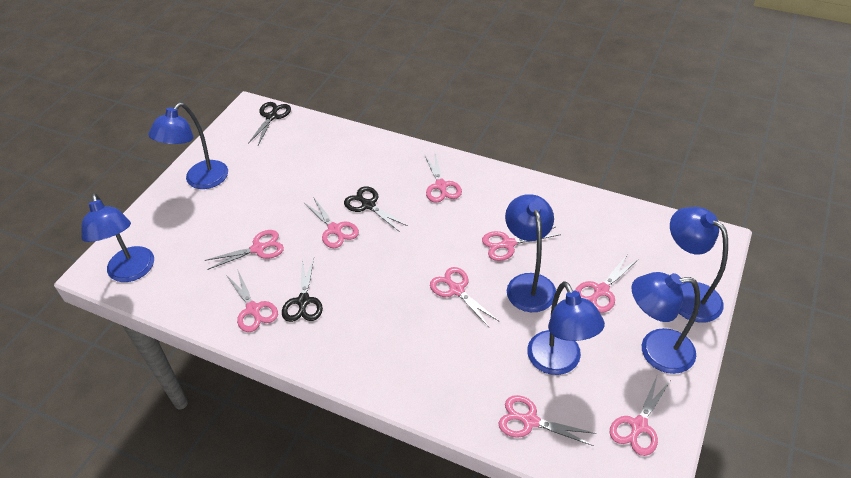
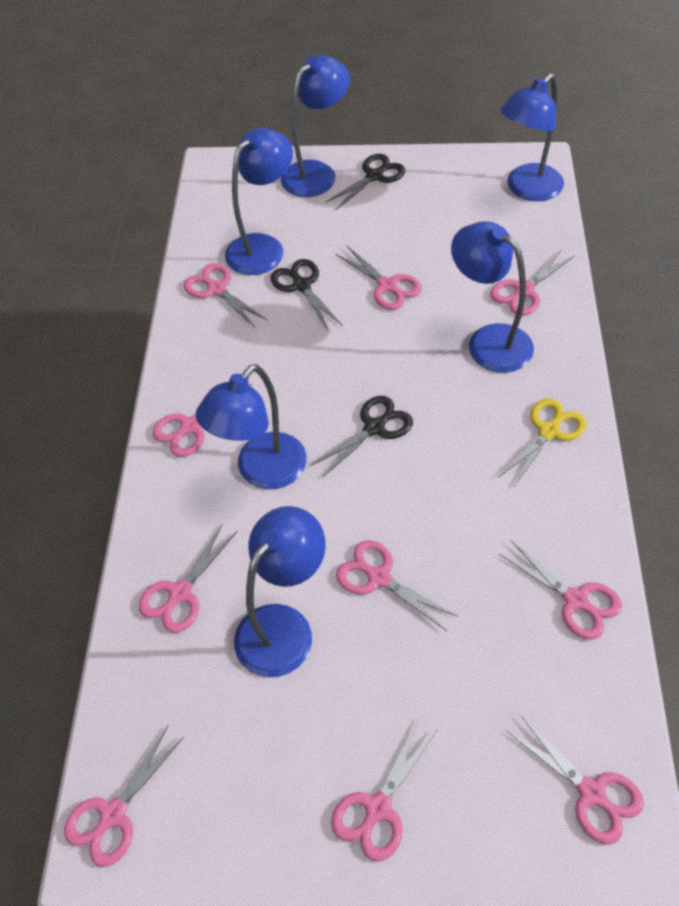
pink scissors: 9 -> 10
yellow scissors: 0 -> 1

